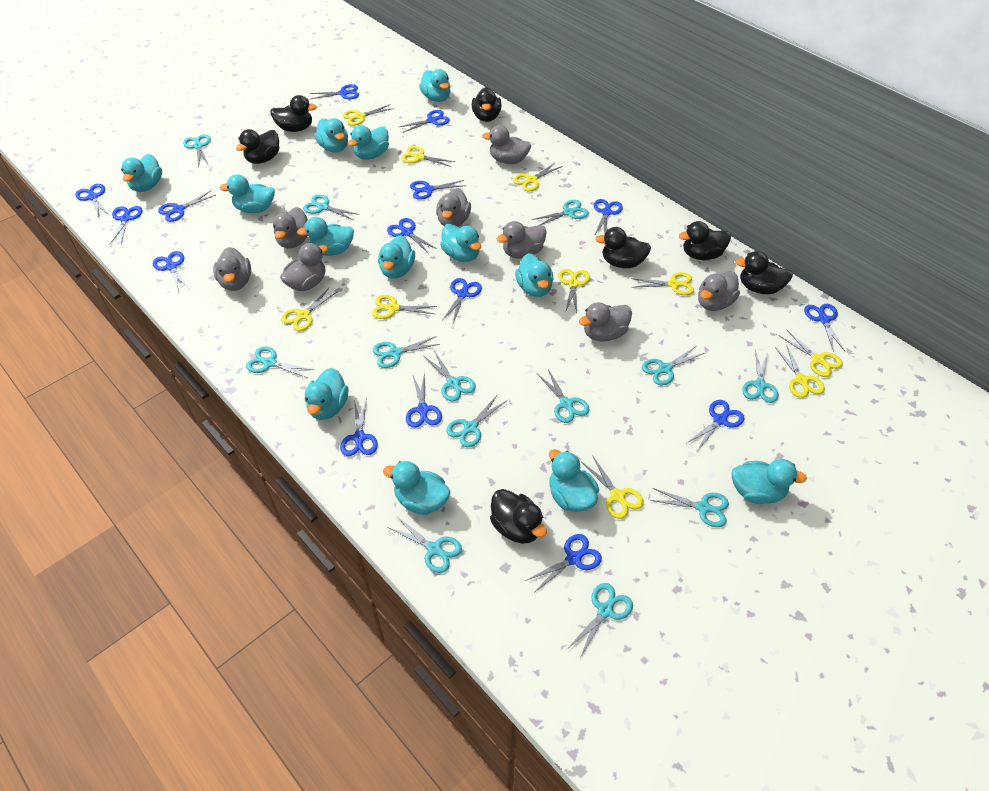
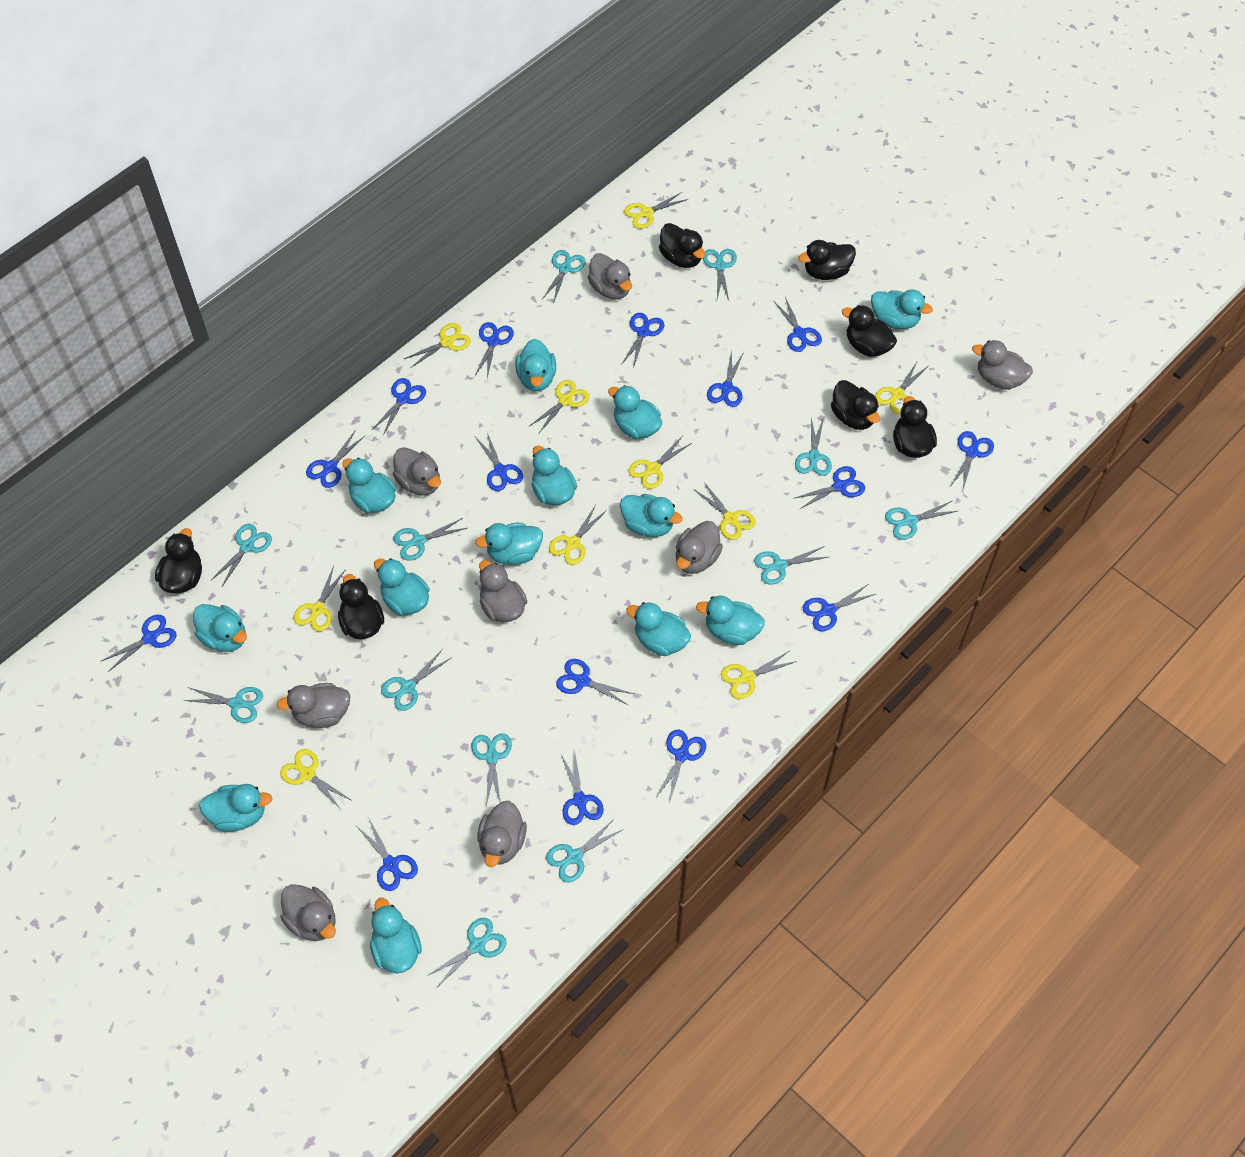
turquoise scissors: 13 -> 12

